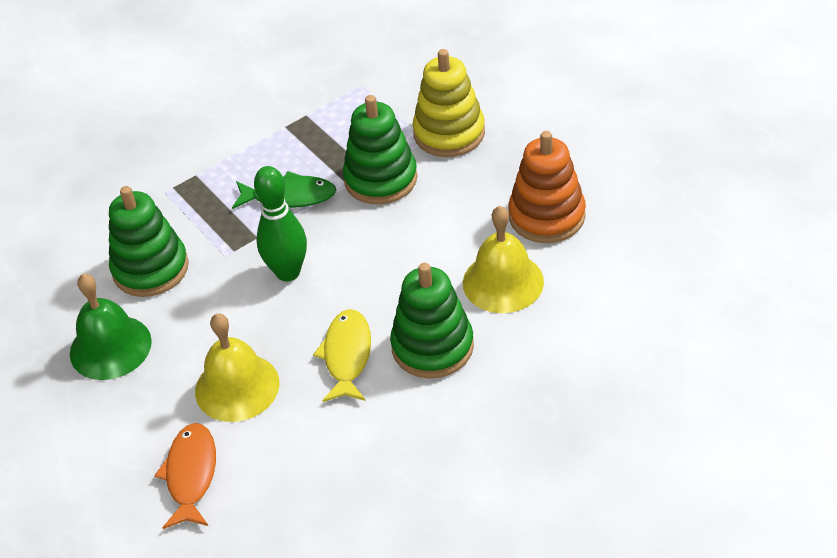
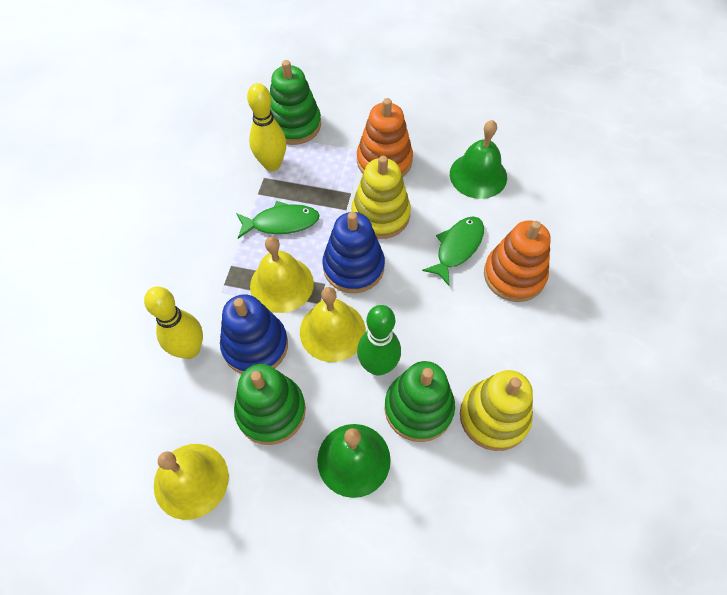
blue stacking toy: 0 -> 2
green bell: 1 -> 2
green fish: 1 -> 2
orange fish: 1 -> 0
orange stacking toy: 1 -> 2
yellow bell: 2 -> 3
yellow bowling pin: 0 -> 2
yellow fish: 1 -> 0
yellow stacking toy: 1 -> 2

